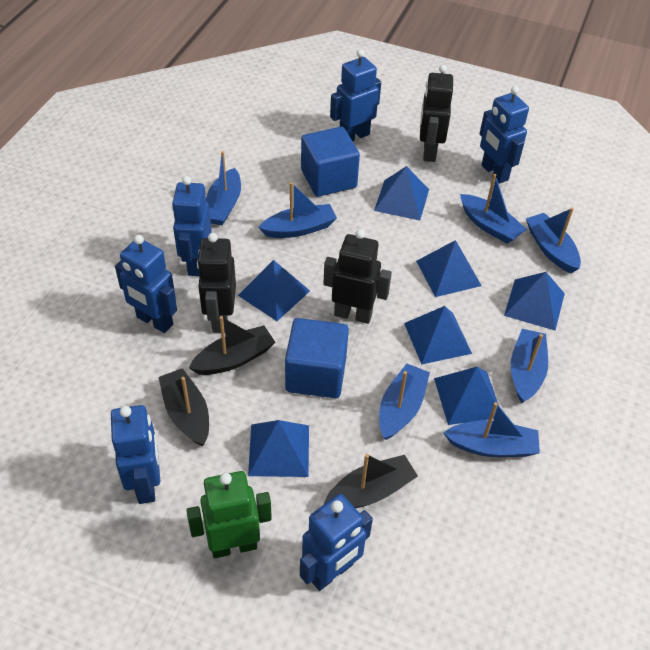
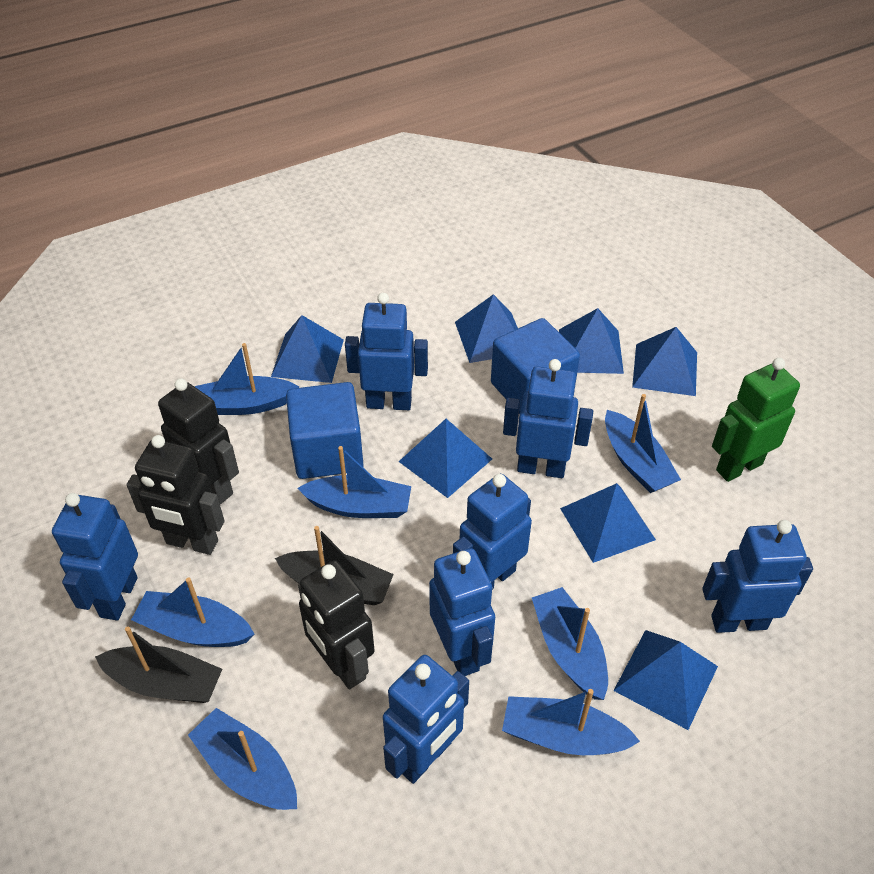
black boat: 3 -> 2
blue robot: 6 -> 7

